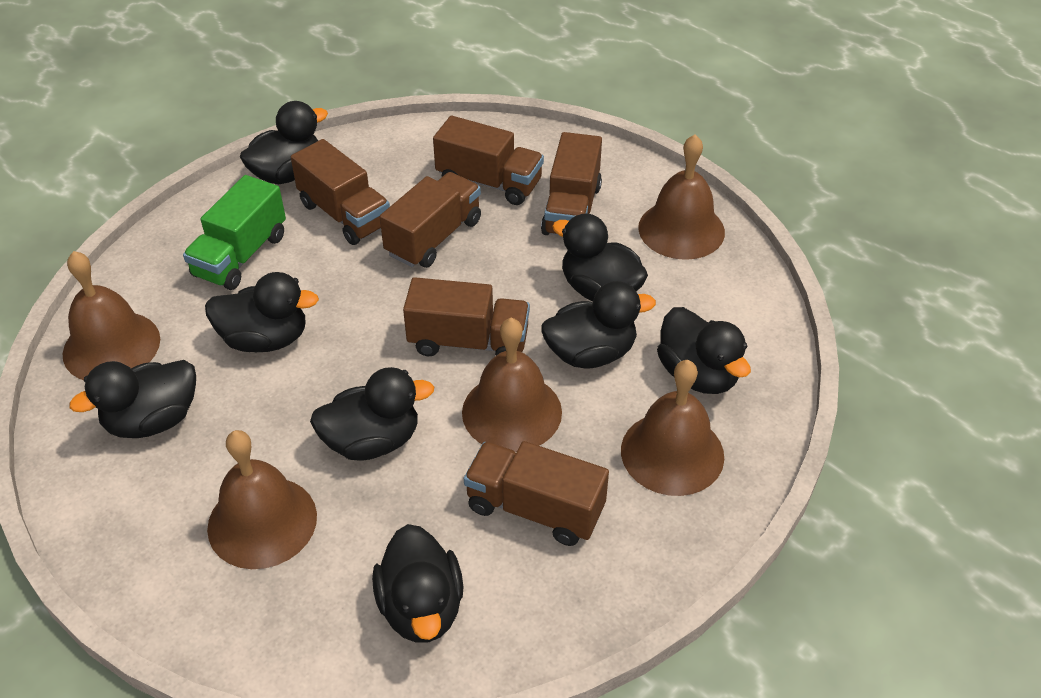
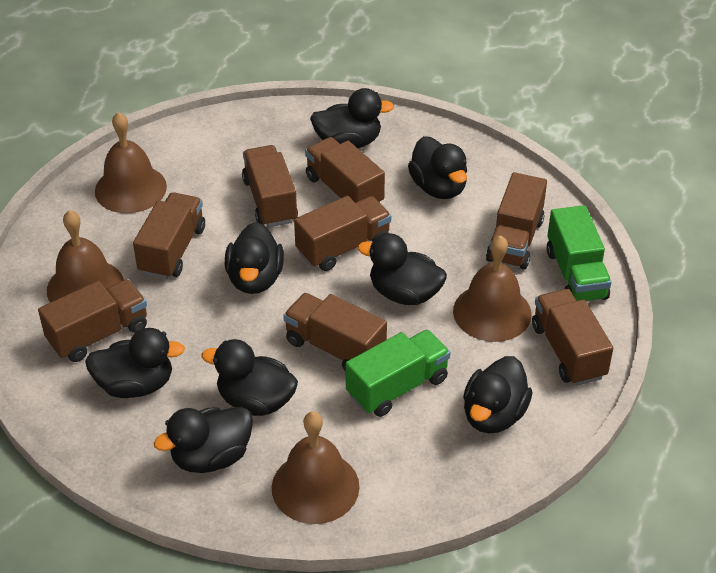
brown bell: 5 -> 4
brown truck: 6 -> 8
green truck: 1 -> 2

